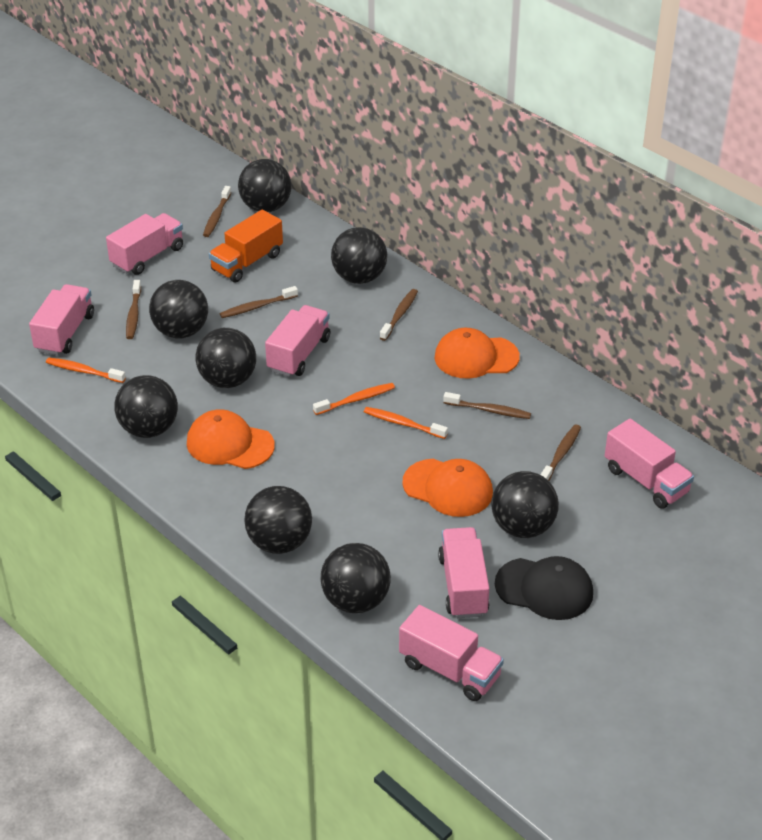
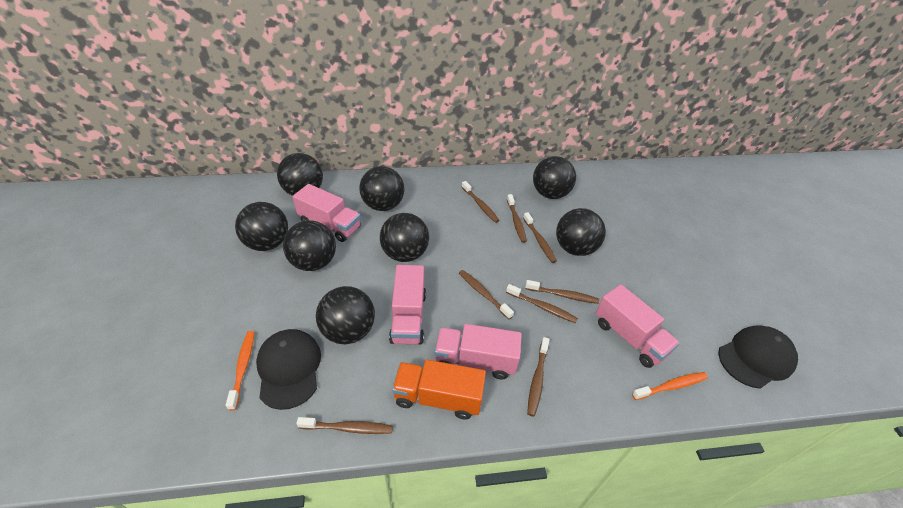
black cap: 1 -> 2
brown toothbrush: 6 -> 8
orange cap: 3 -> 0
orange toothbrush: 3 -> 2
pink truck: 6 -> 4

